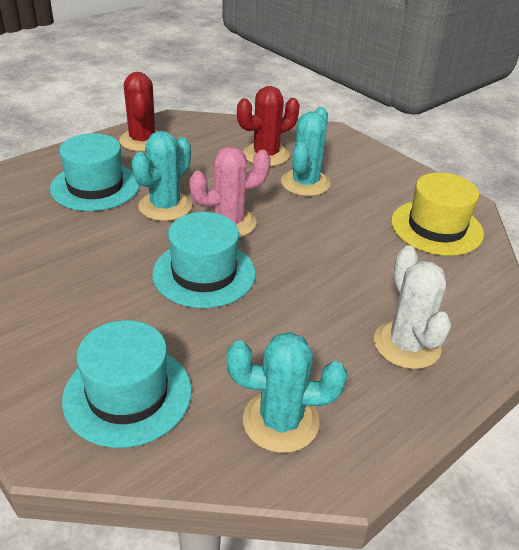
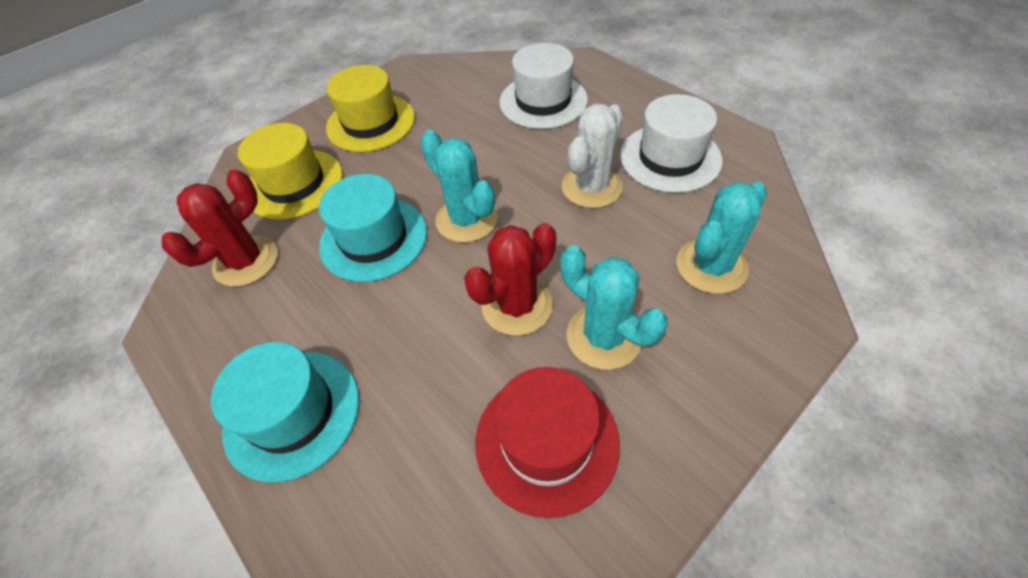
pink cactus: 1 -> 0
red hat: 0 -> 1
turquoise hat: 3 -> 2
white hat: 0 -> 2
yellow hat: 1 -> 2

